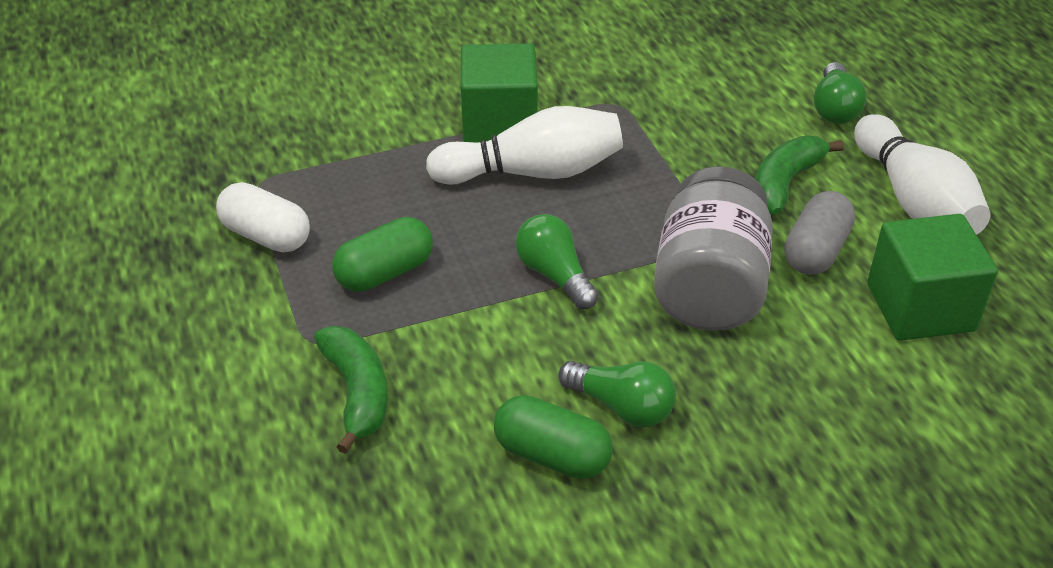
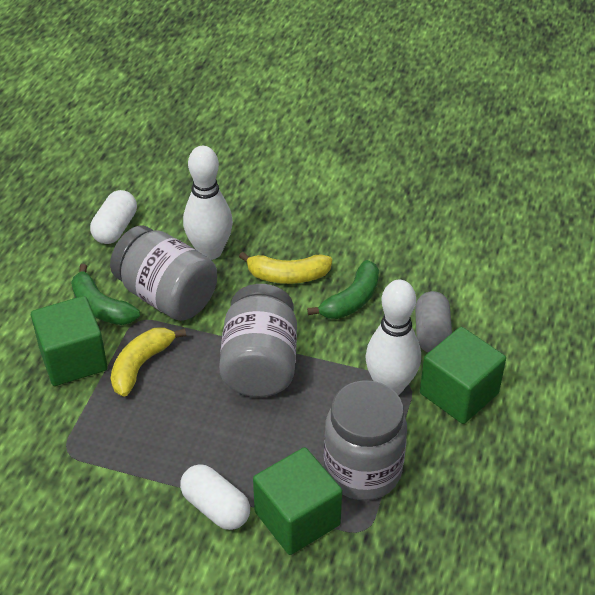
green capsule: 2 -> 0
green cube: 2 -> 3
green light bulb: 3 -> 0
grey jar: 1 -> 3
white capsule: 1 -> 2
yellow banana: 0 -> 2

